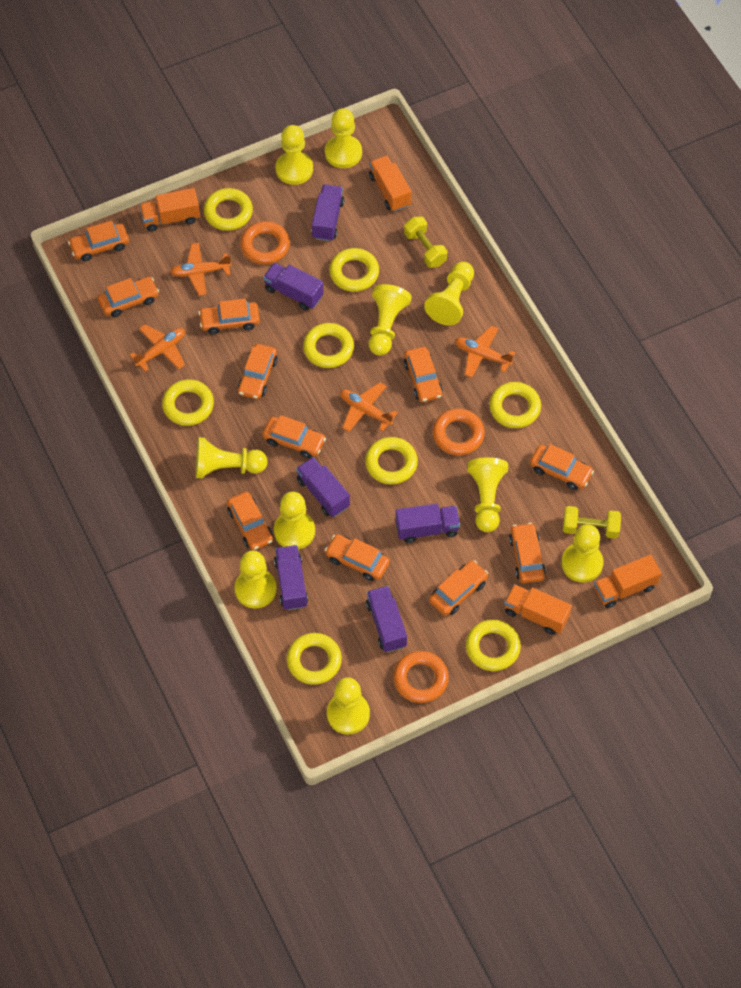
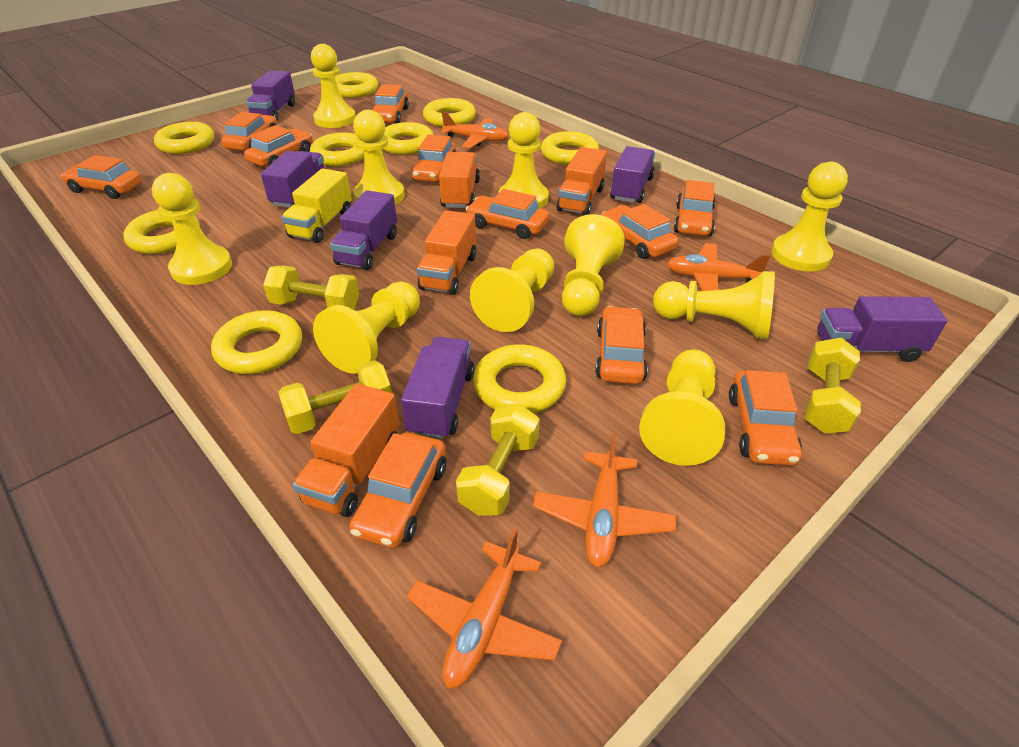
orange ring: 3 -> 0
yellow dumbbell: 2 -> 4
yellow ring: 8 -> 9
yellow truck: 0 -> 1

